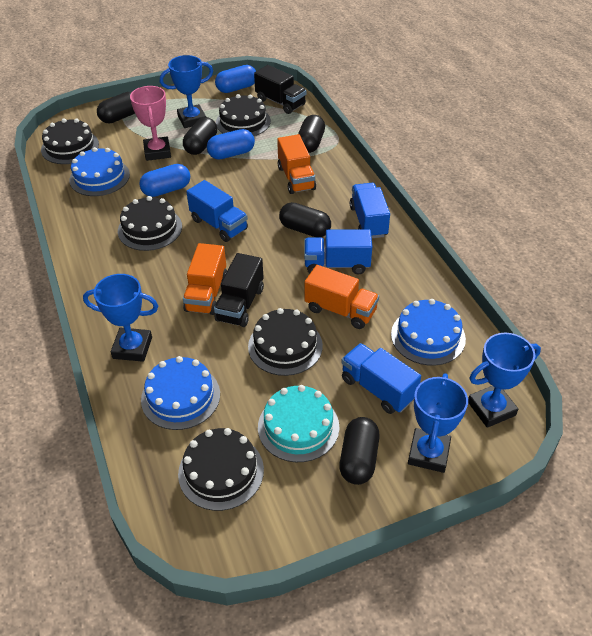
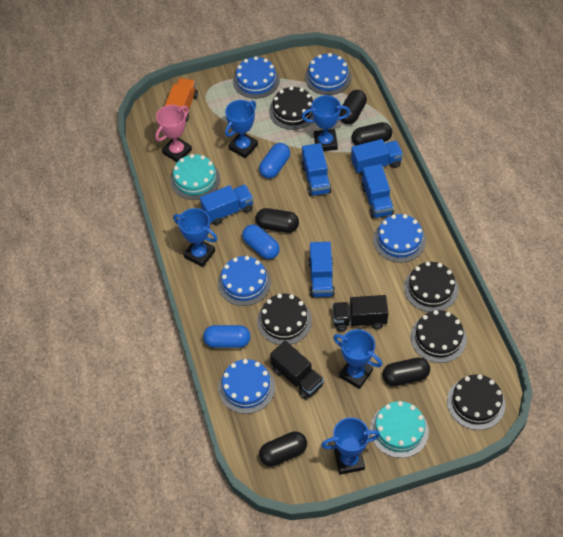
blue cake: 3 -> 5
blue trophy: 4 -> 5
blue truck: 4 -> 5
orange truck: 3 -> 1
turquoise cake: 1 -> 2

